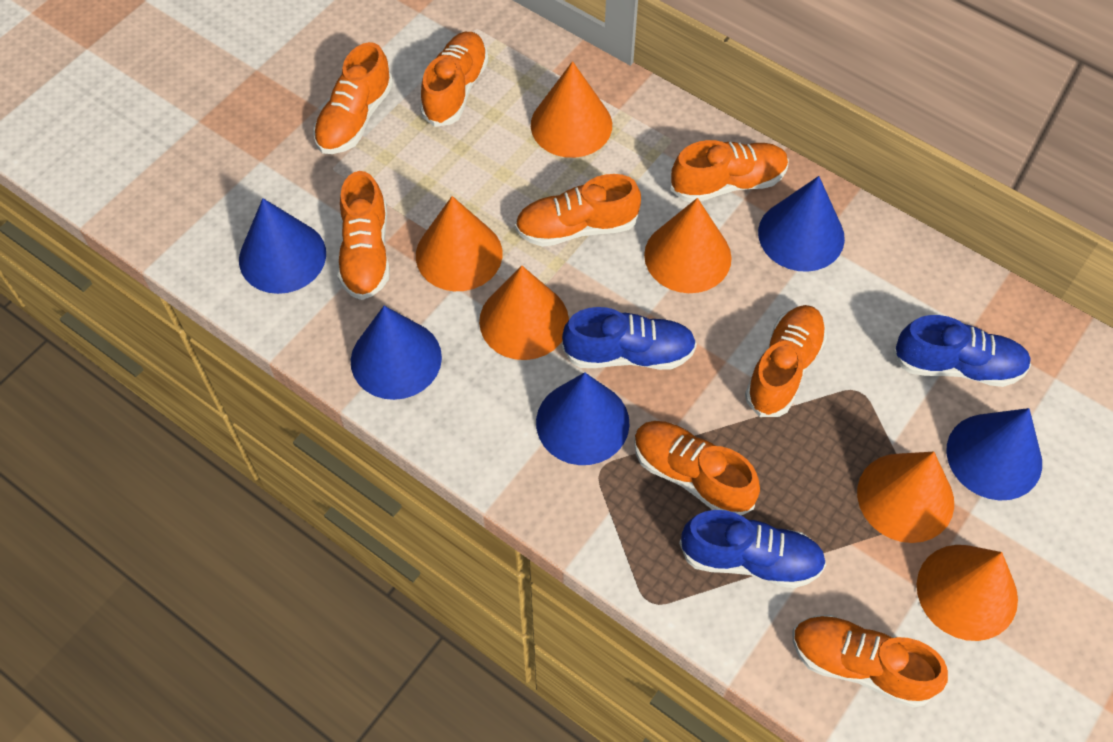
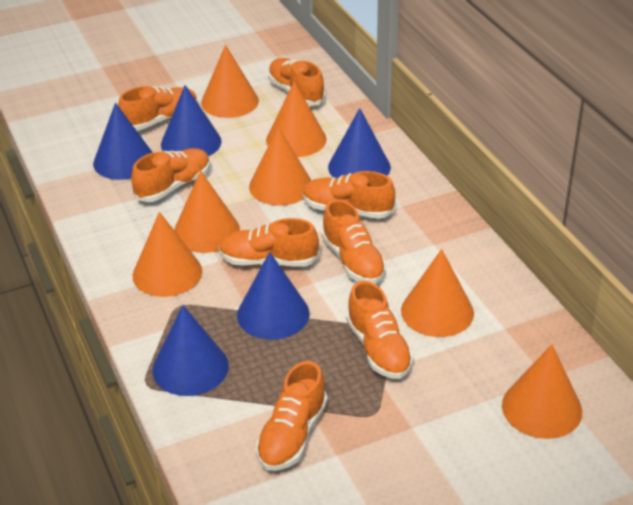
blue shoe: 3 -> 0
orange cone: 6 -> 7

